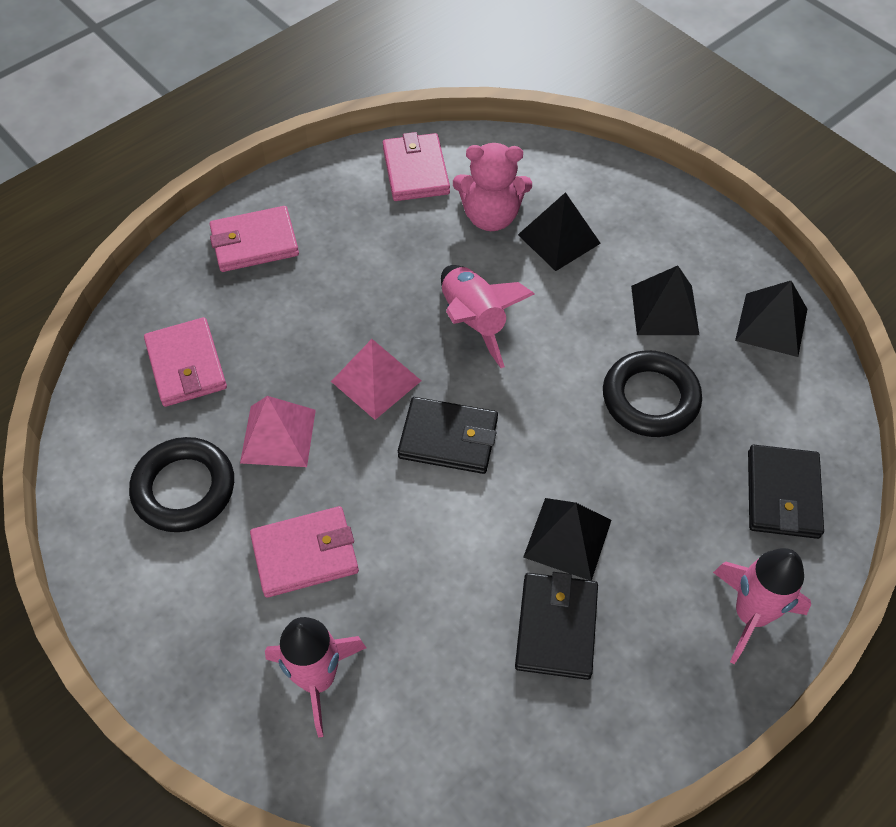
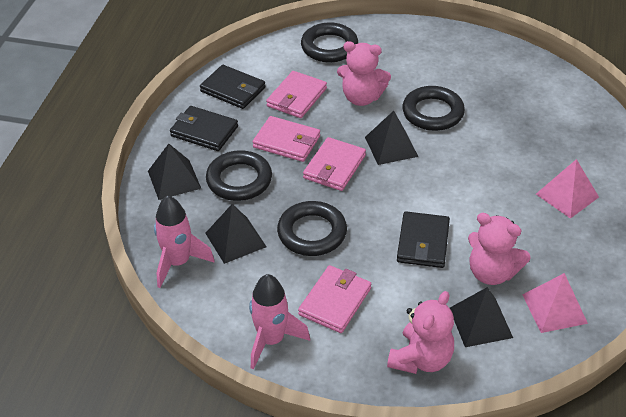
black ring: 2 -> 4
pink rocket: 3 -> 2
pink teddy bear: 1 -> 3

